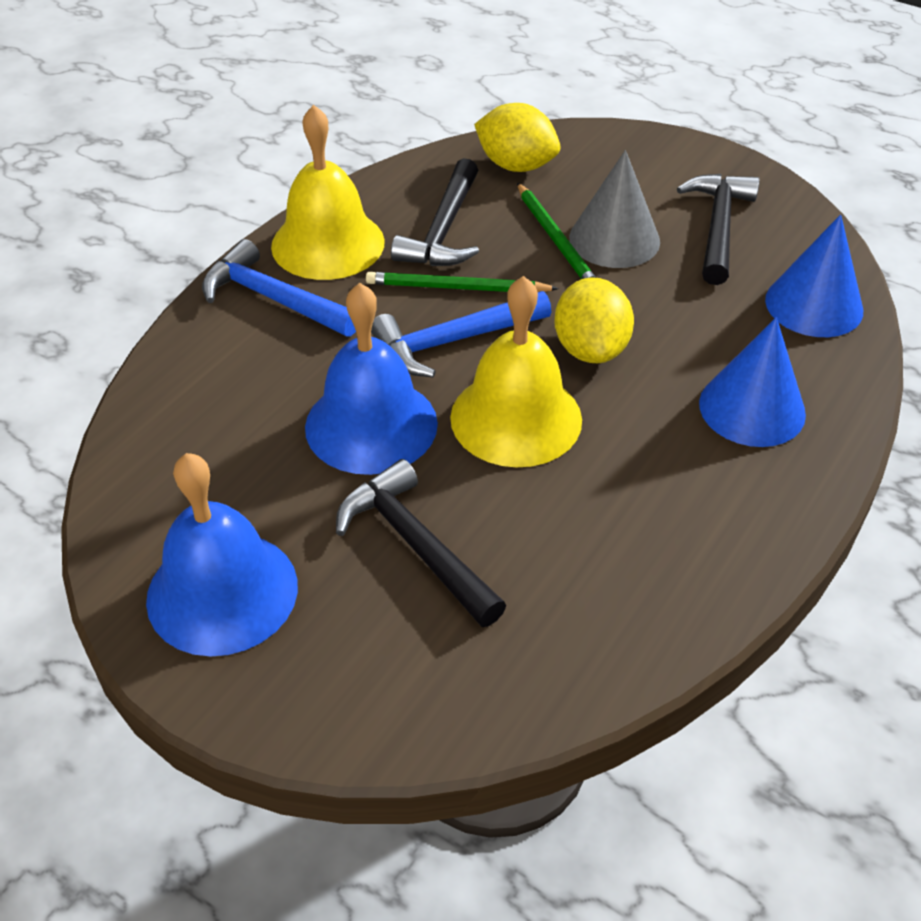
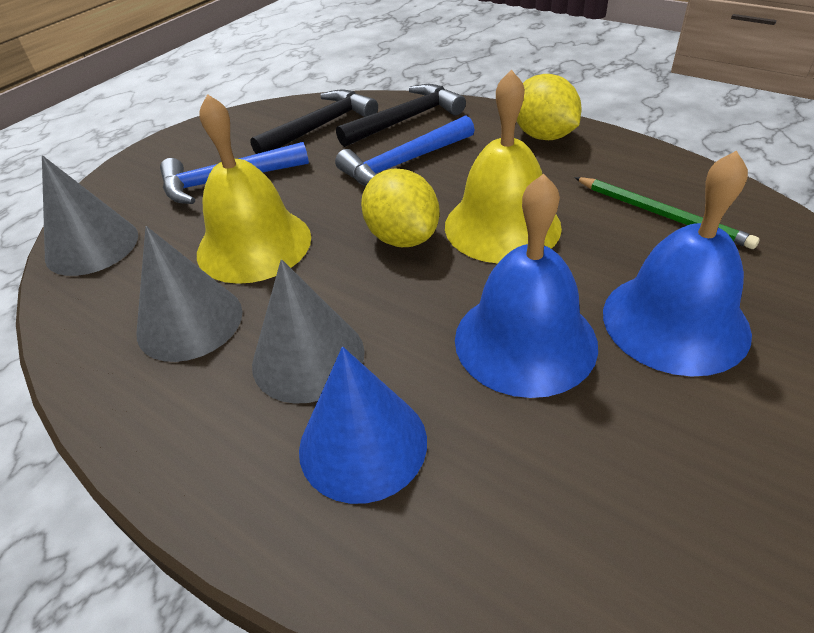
black hammer: 3 -> 2
blue cone: 2 -> 1
green pencil: 2 -> 1
grey cone: 1 -> 3

